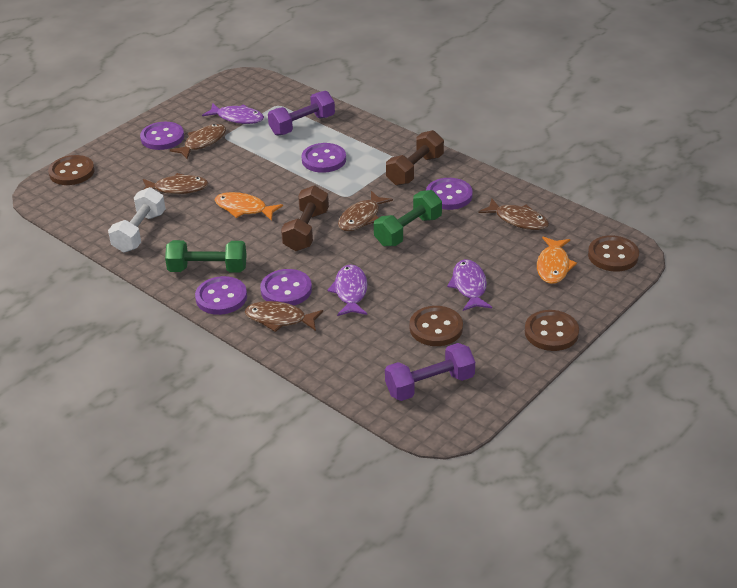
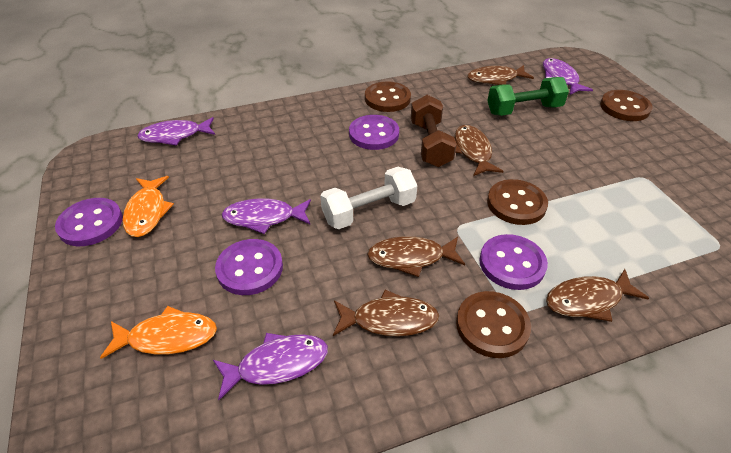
brown dumbbell: 2 -> 1
green dumbbell: 2 -> 1
purple button: 5 -> 4
purple dumbbell: 2 -> 0
purple fish: 3 -> 4

